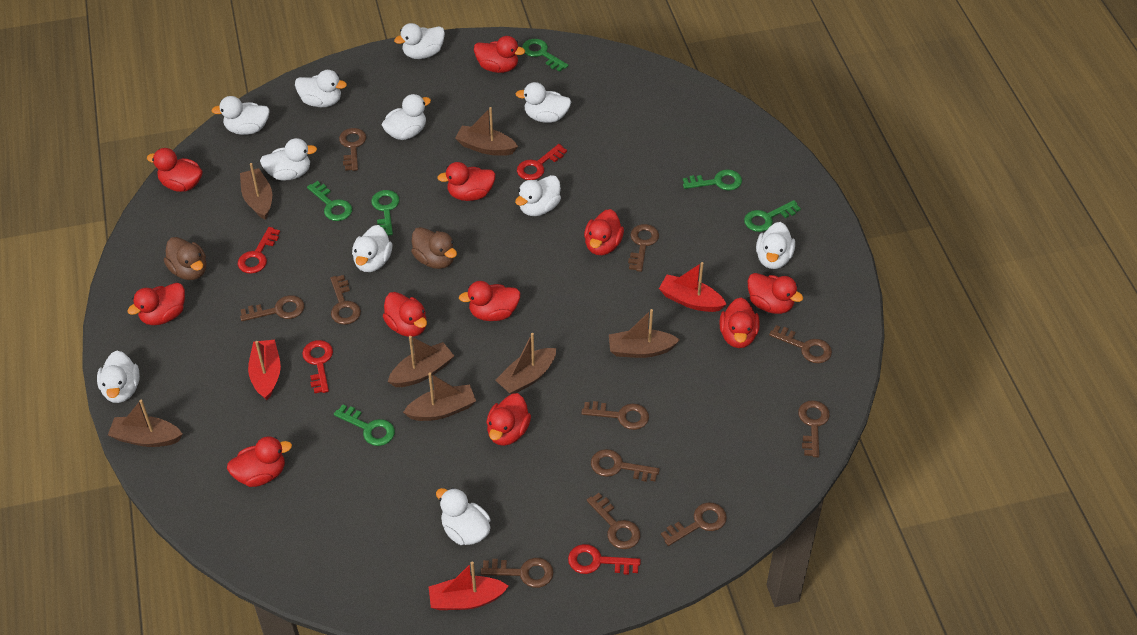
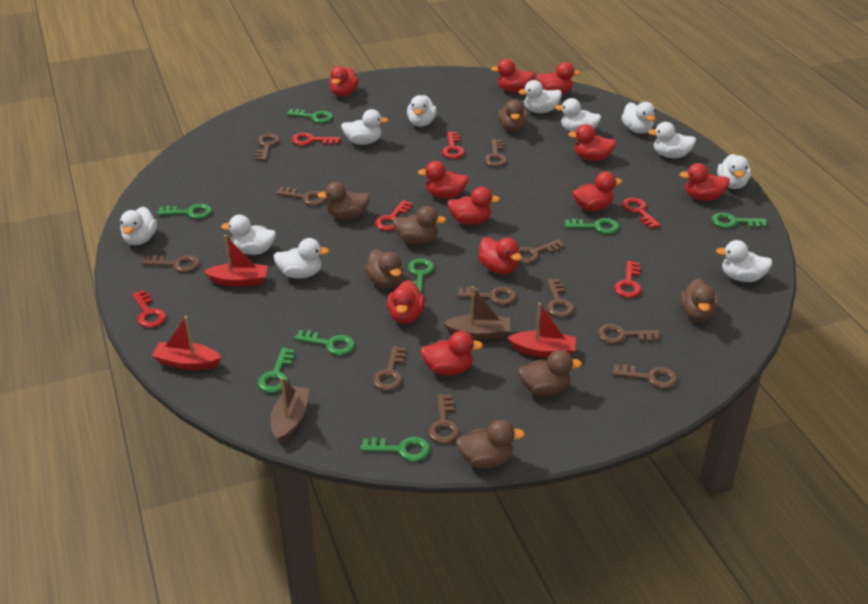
brown boat: 7 -> 2
brown duck: 2 -> 7
green key: 6 -> 8
red key: 4 -> 6

